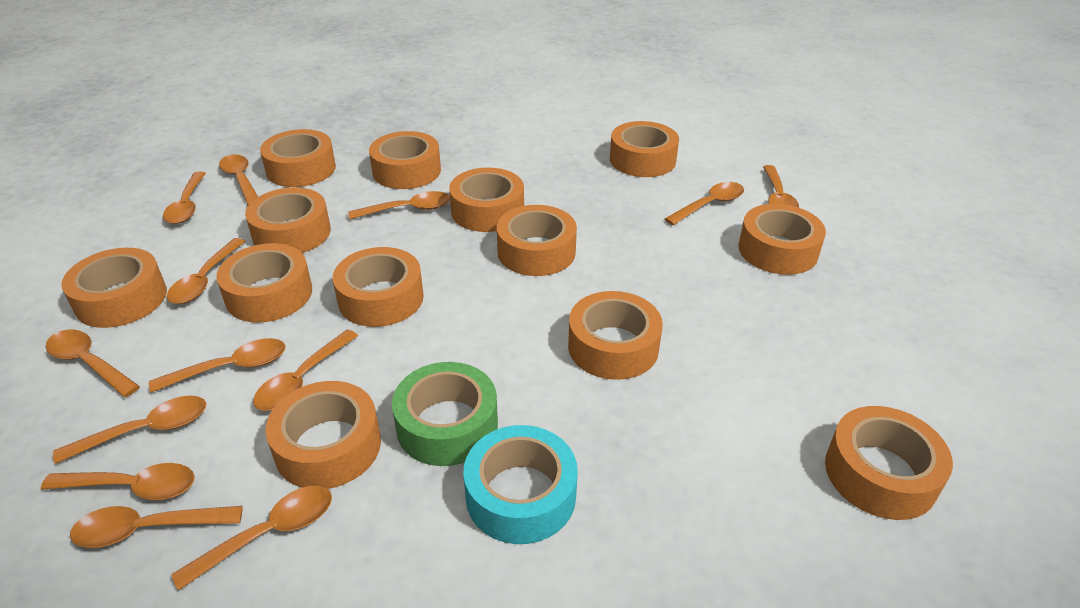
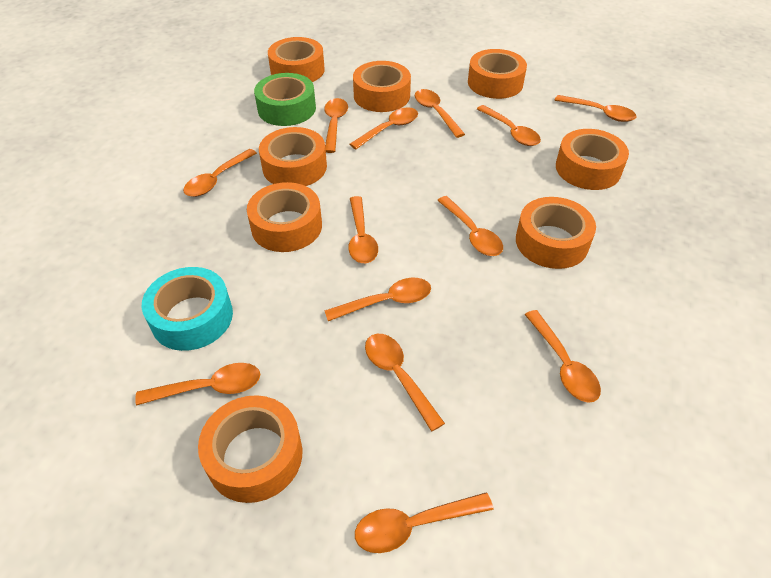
orange tape: 13 -> 8

